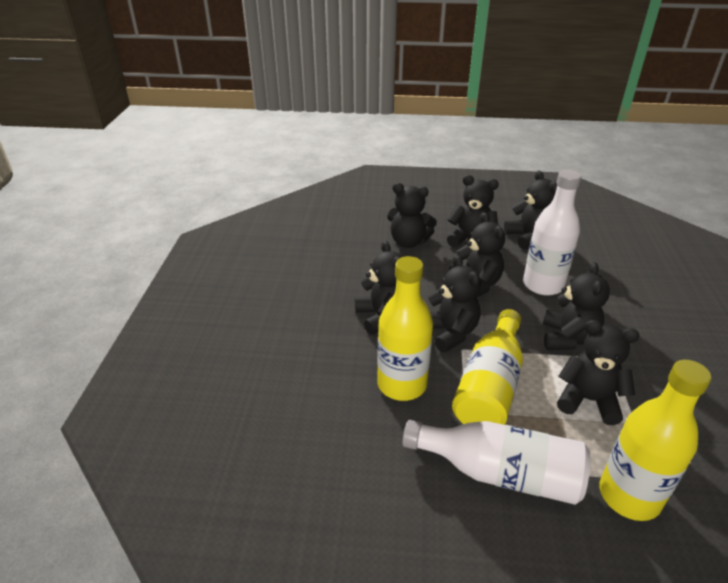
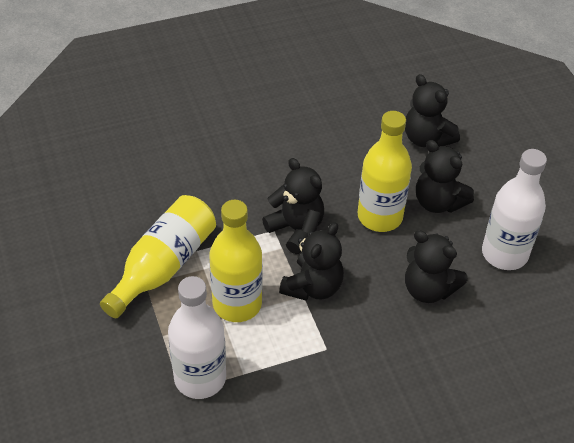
black teddy bear: 8 -> 5

